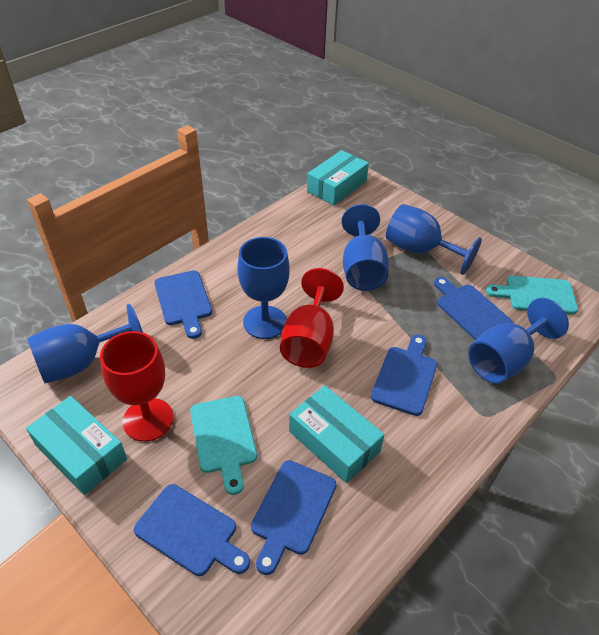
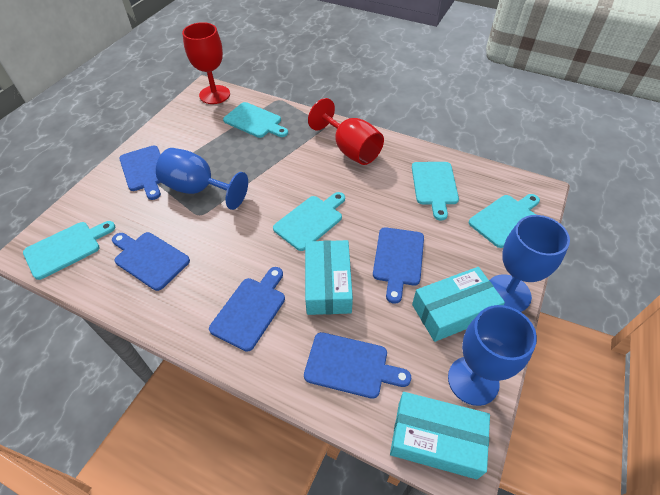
blue goblet: 5 -> 3
turquoise cutting board: 2 -> 5

